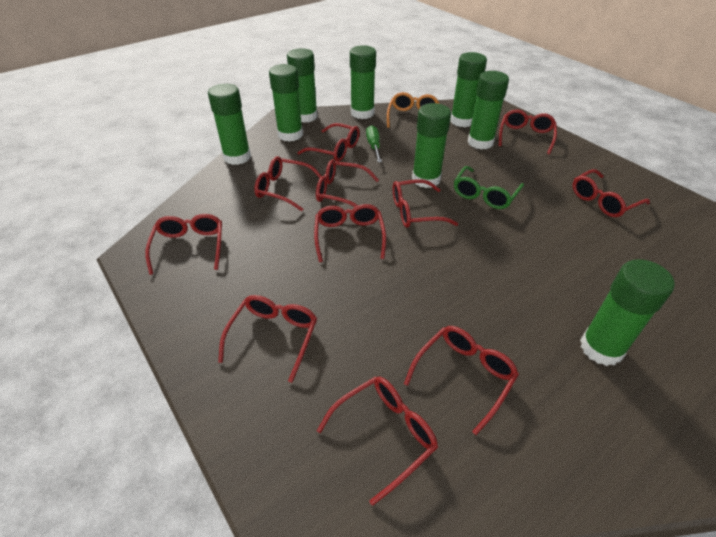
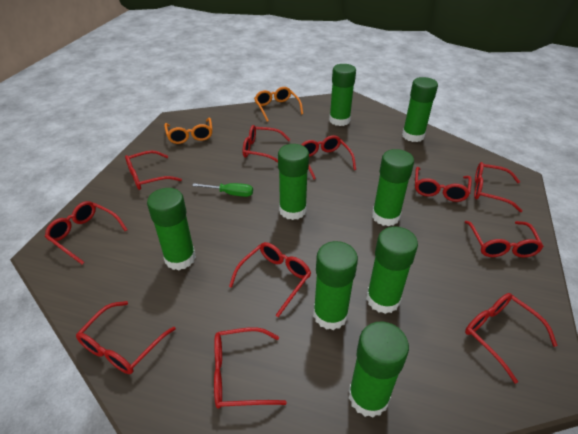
green glasses: 1 -> 0
orange glasses: 1 -> 2

